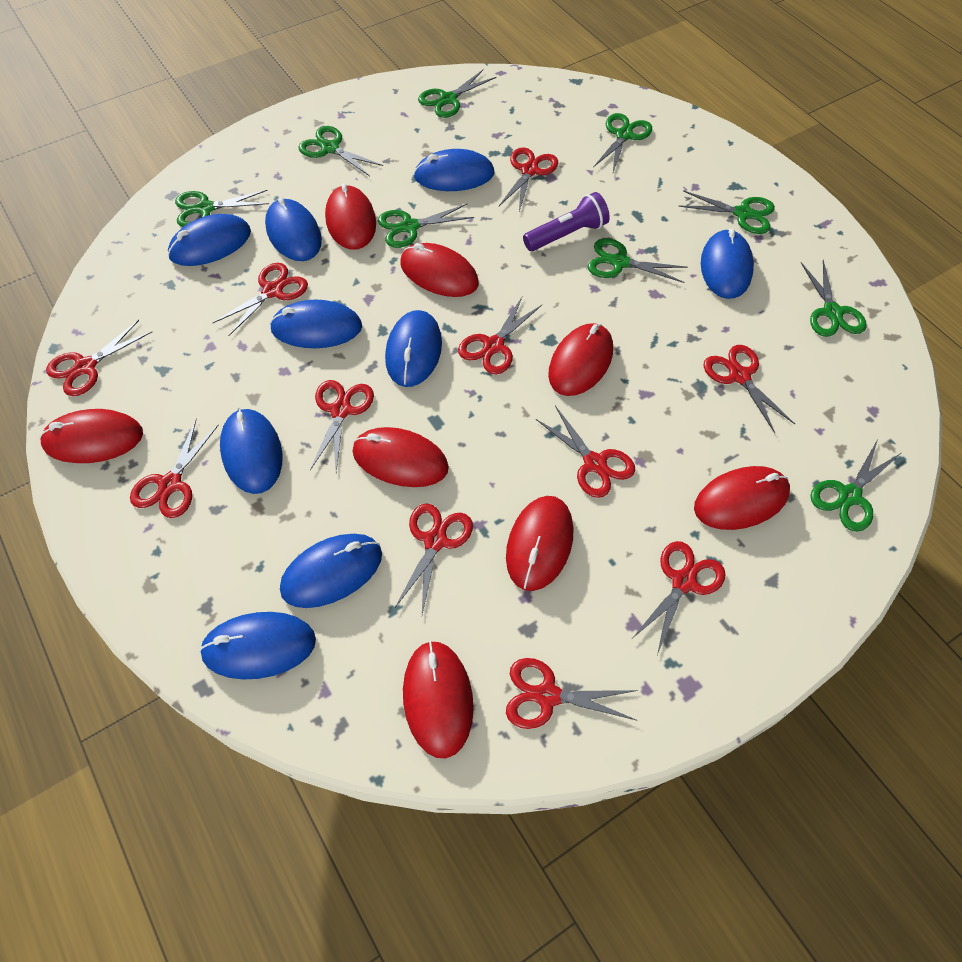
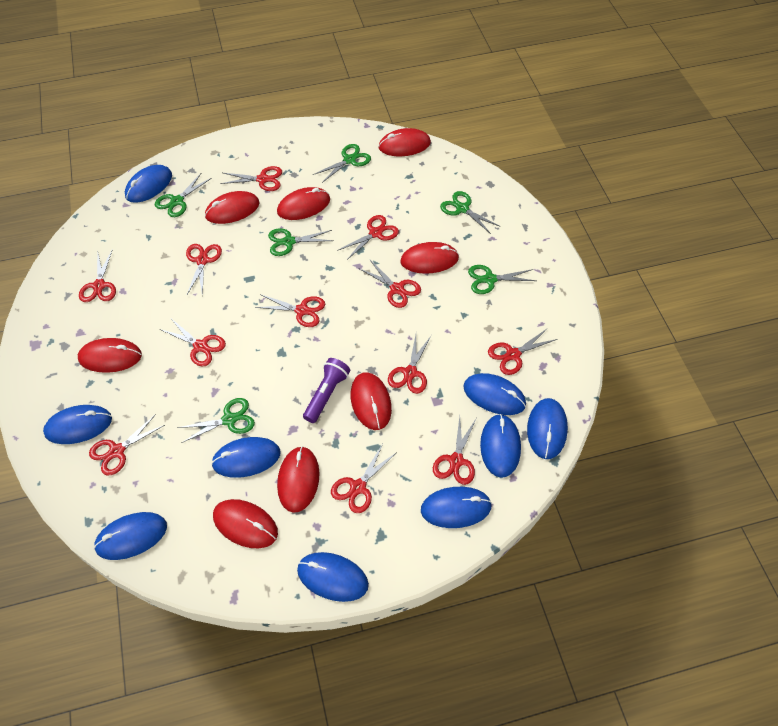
green scissors: 9 -> 6
red scissors: 11 -> 12

